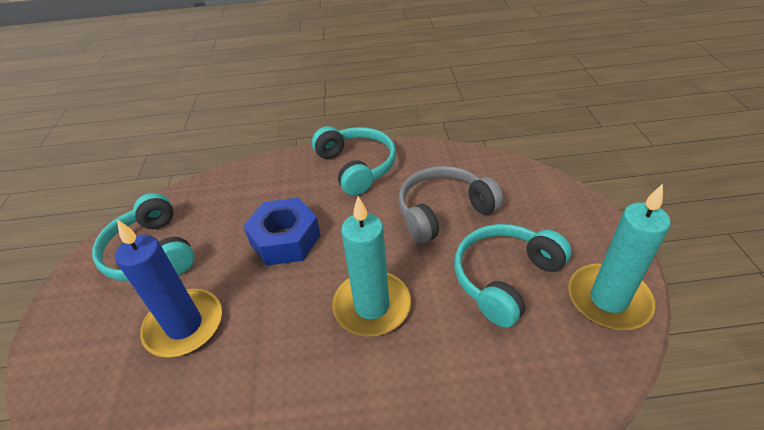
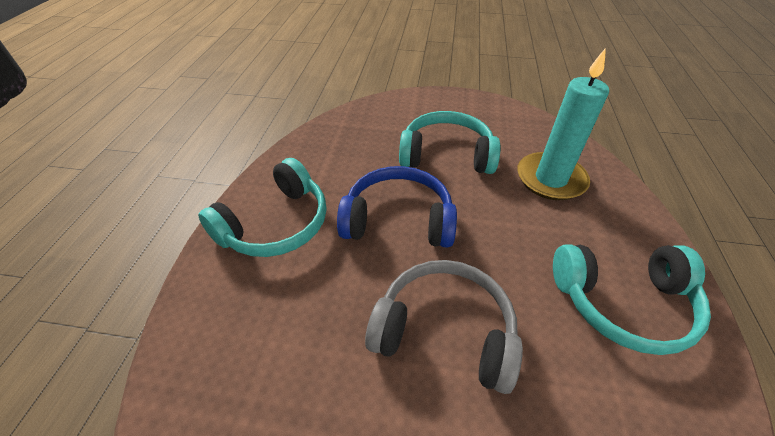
blue candle: 1 -> 0
blue headphones: 0 -> 1
blue nut: 1 -> 0
turquoise candle: 2 -> 1

